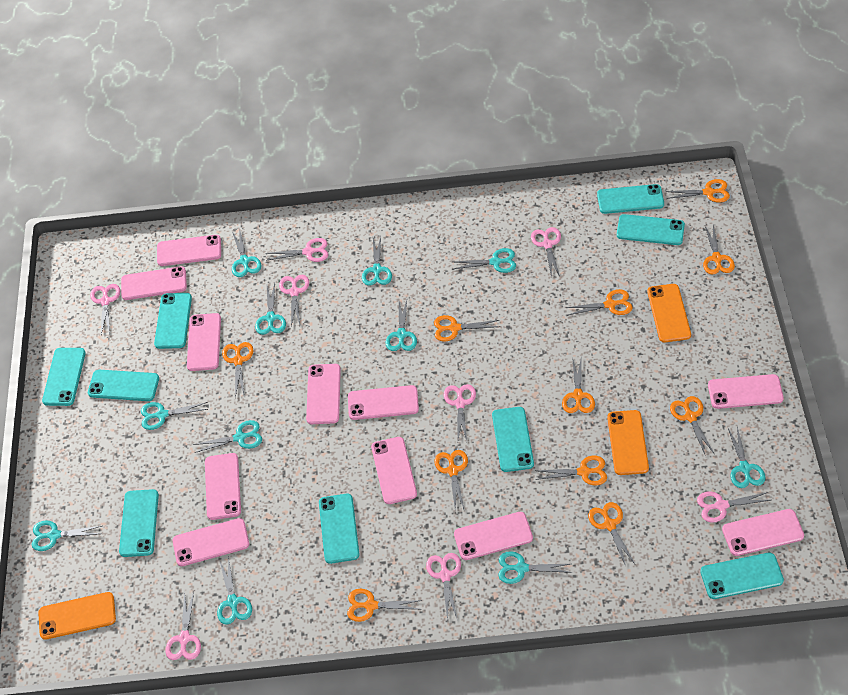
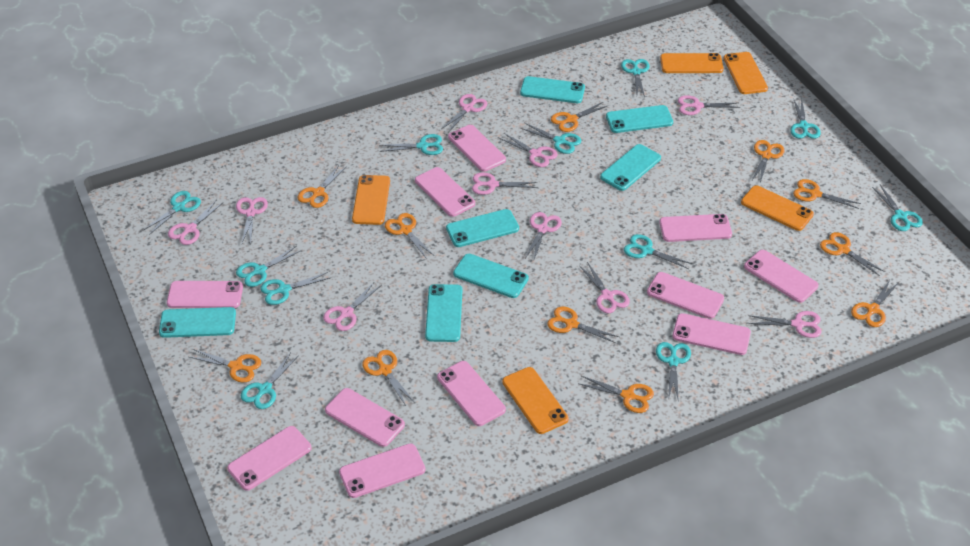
orange phone: 3 -> 5
pink scissors: 8 -> 10
turquoise phone: 9 -> 7

